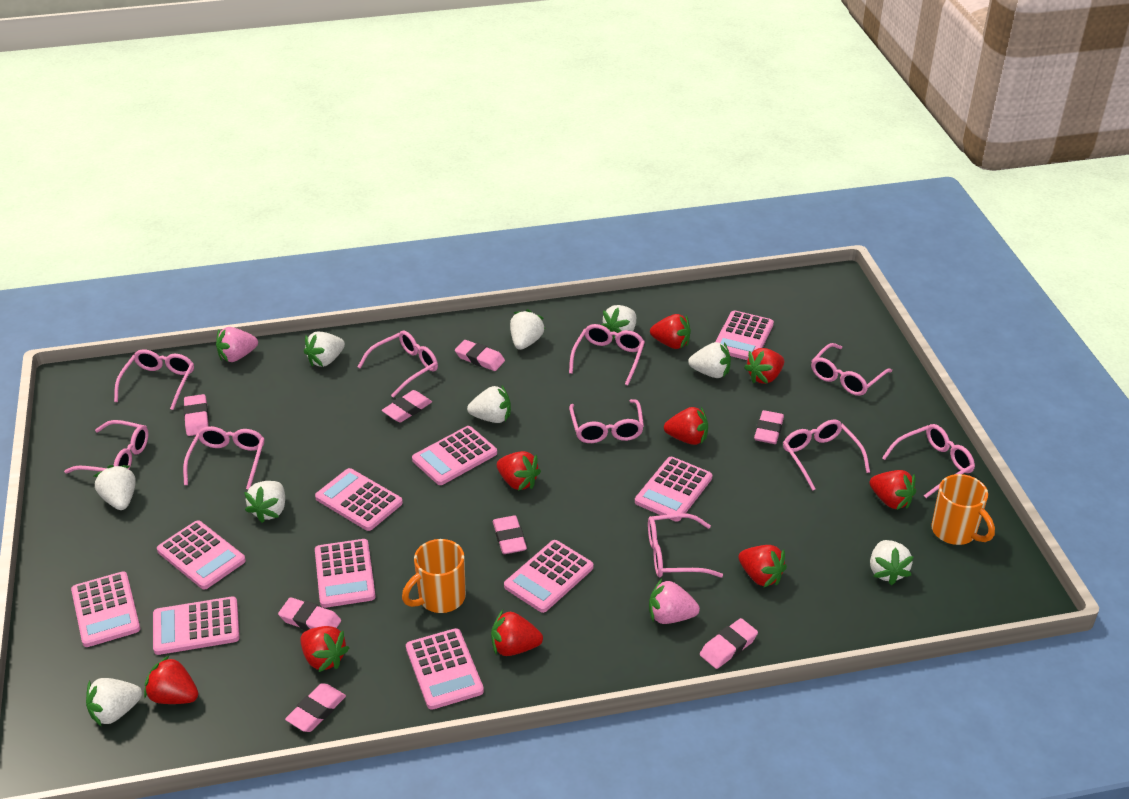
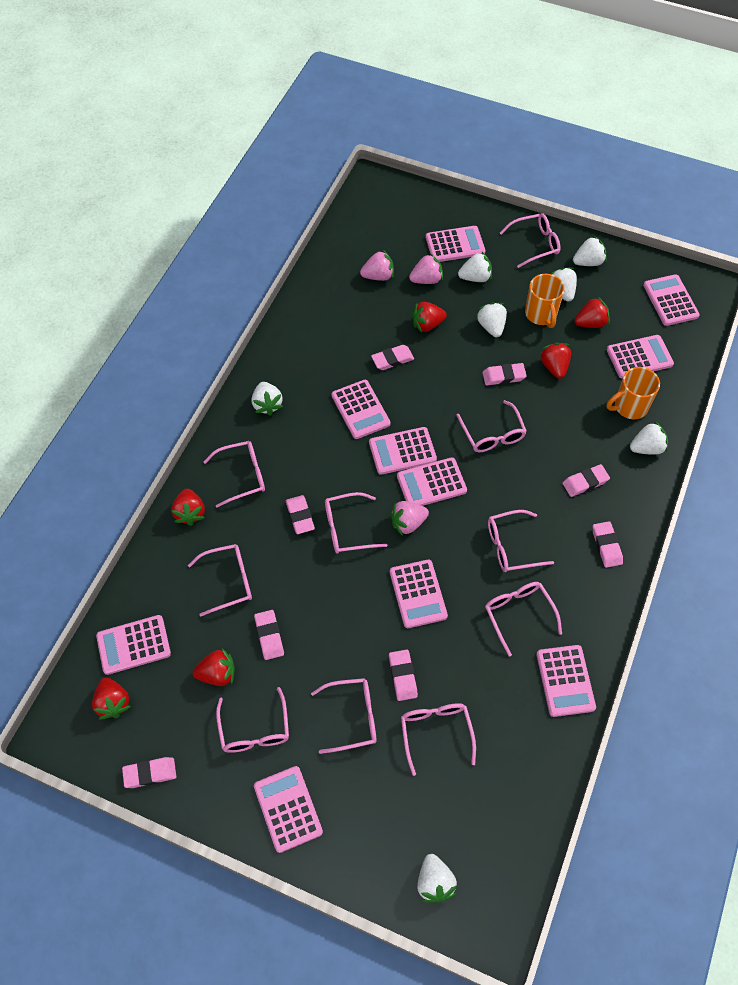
pink strawberry: 2 -> 3
red strawberry: 9 -> 6
white strawberry: 9 -> 7

